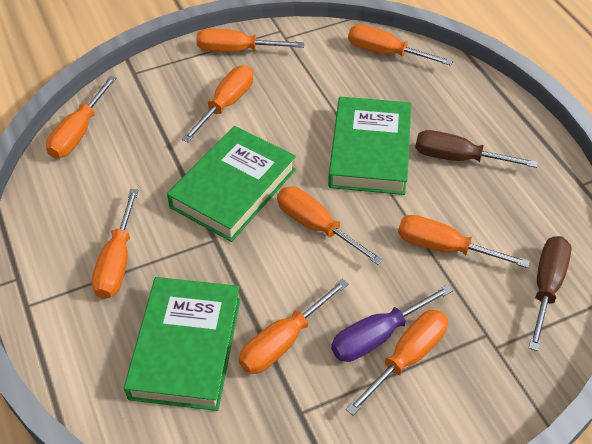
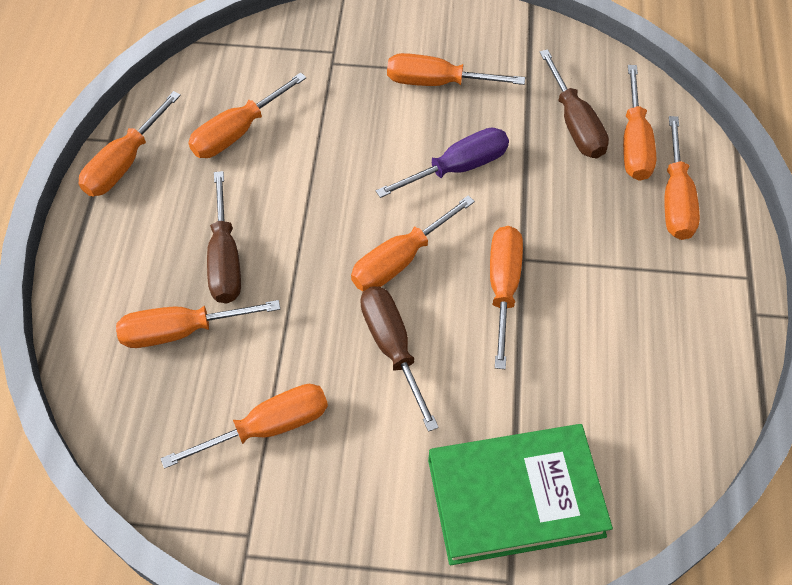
brown screwdriver: 2 -> 3
green book: 3 -> 1

